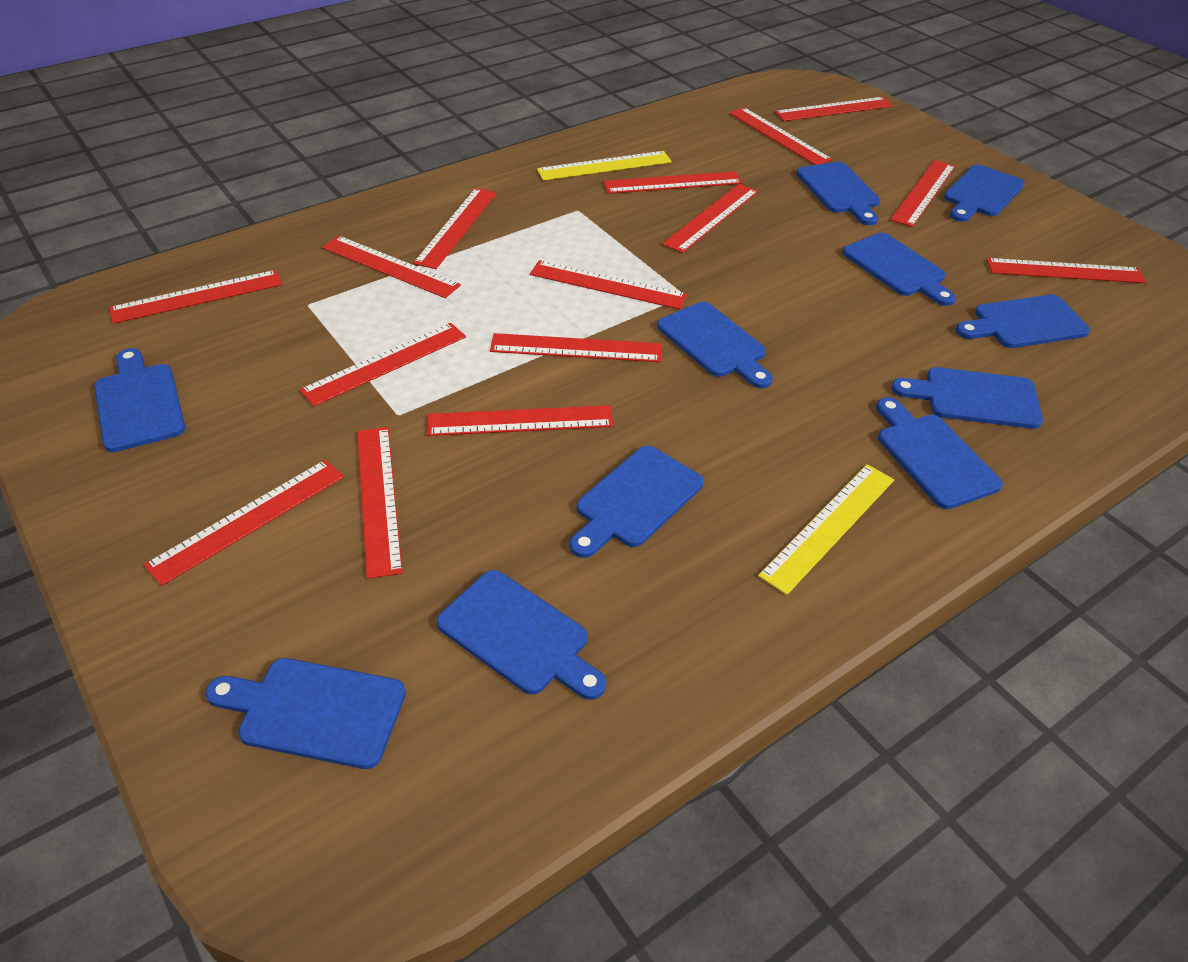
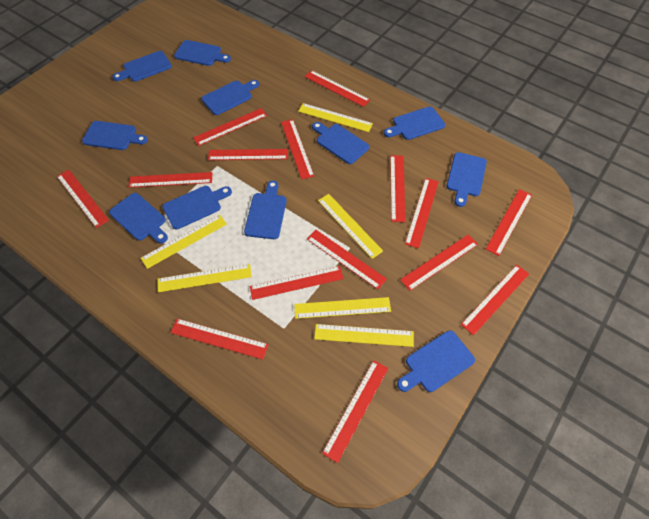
yellow ruler: 2 -> 6

